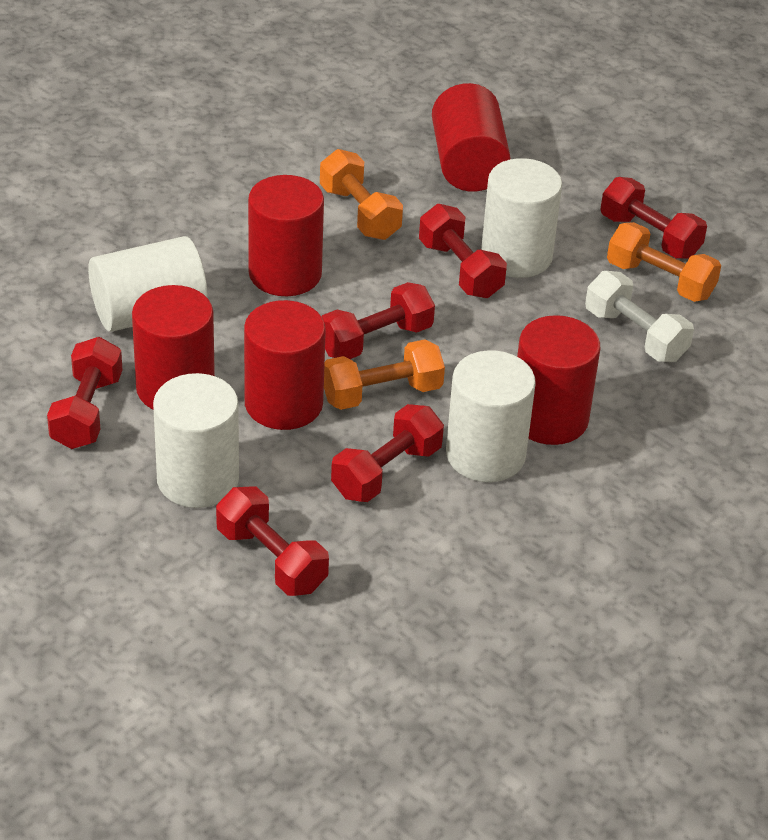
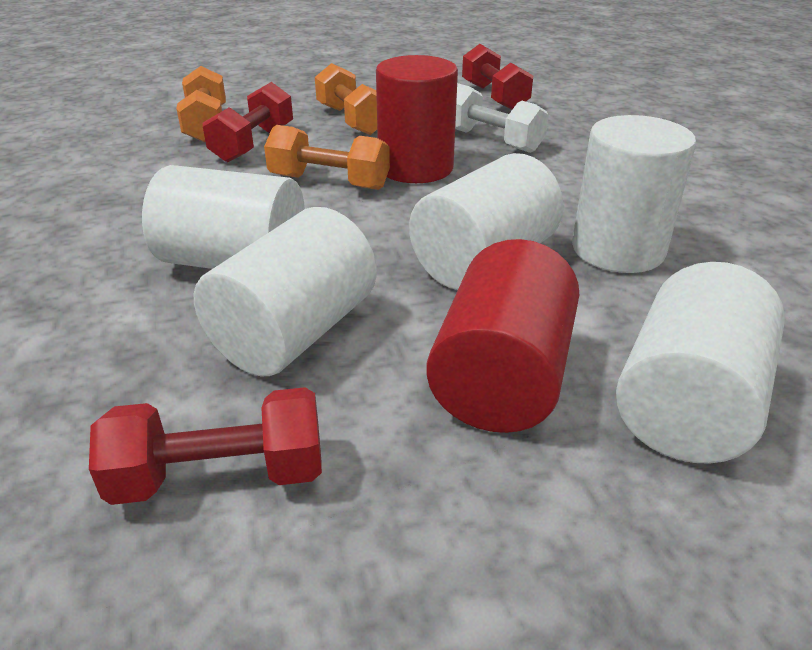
red cylinder: 5 -> 2
red dumbbell: 6 -> 3
white cylinder: 4 -> 5

